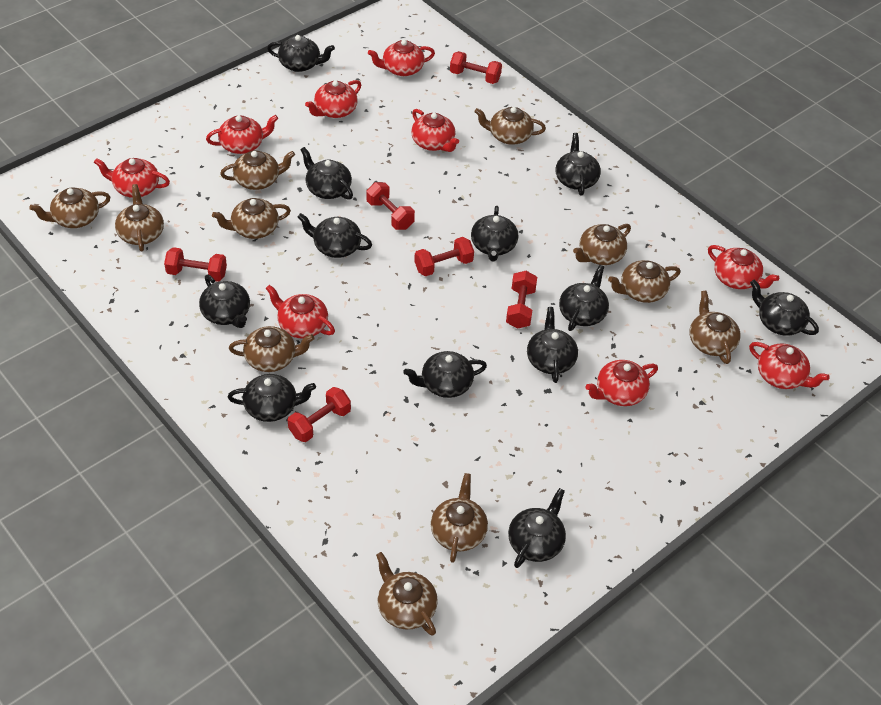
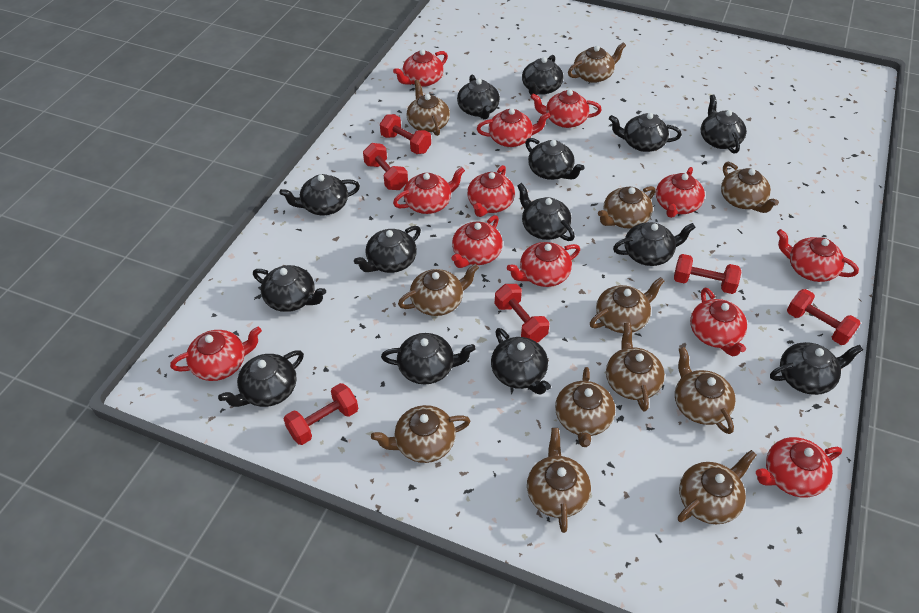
black teapot: 12 -> 14
brown teapot: 11 -> 12
red teapot: 9 -> 12

